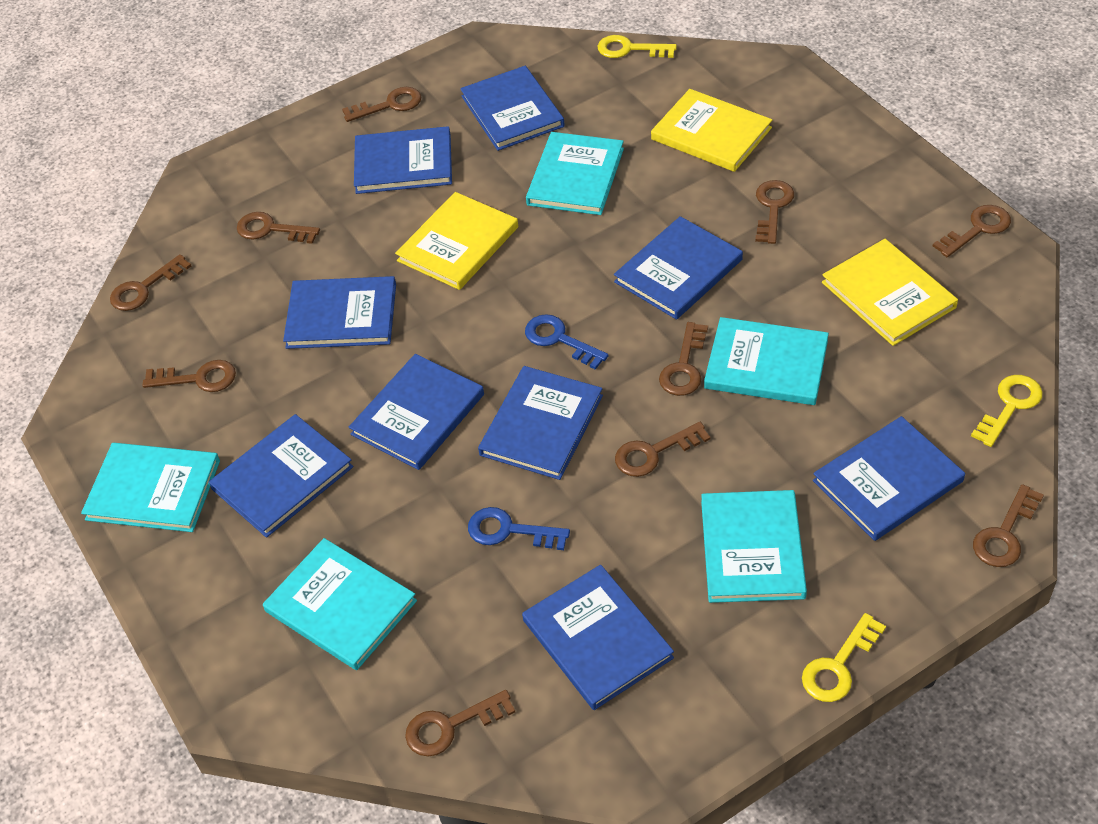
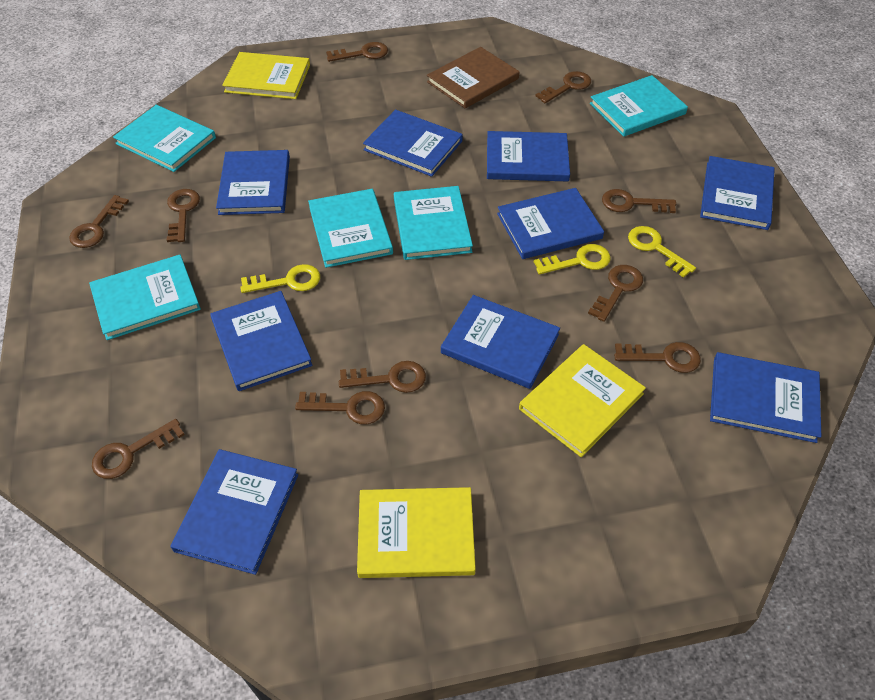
blue key: 2 -> 0
brown book: 0 -> 1

